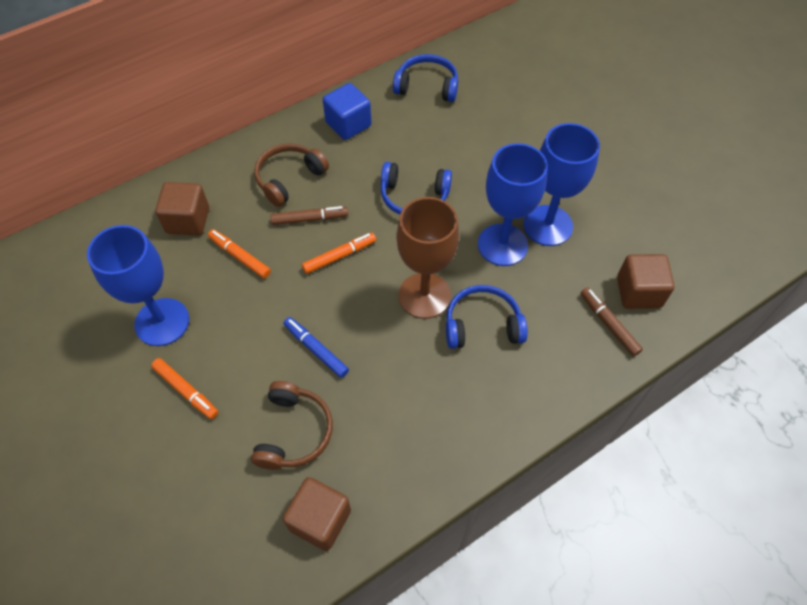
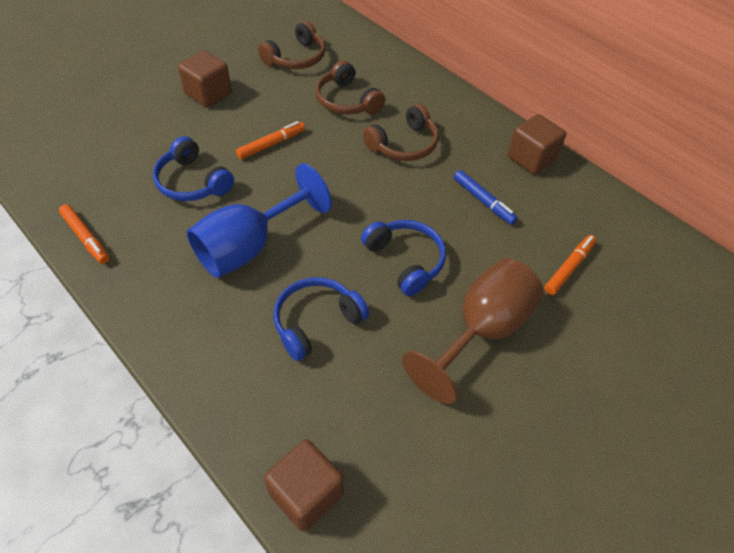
blue cube: 1 -> 0
blue goblet: 3 -> 1
brown headphones: 2 -> 3
brown marker: 2 -> 0

